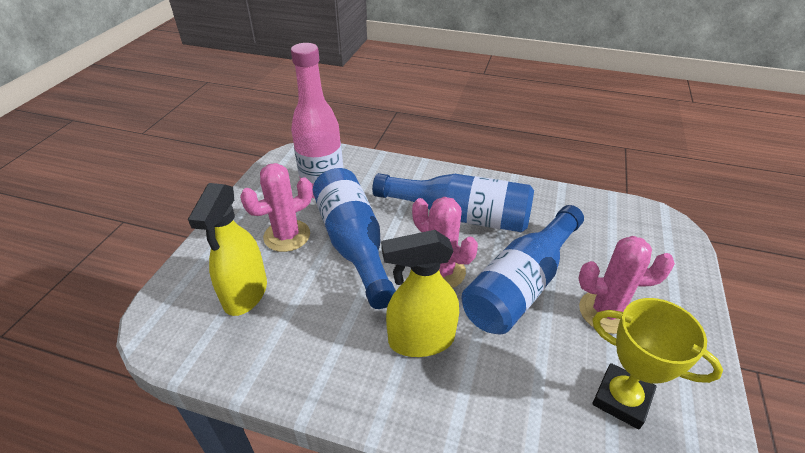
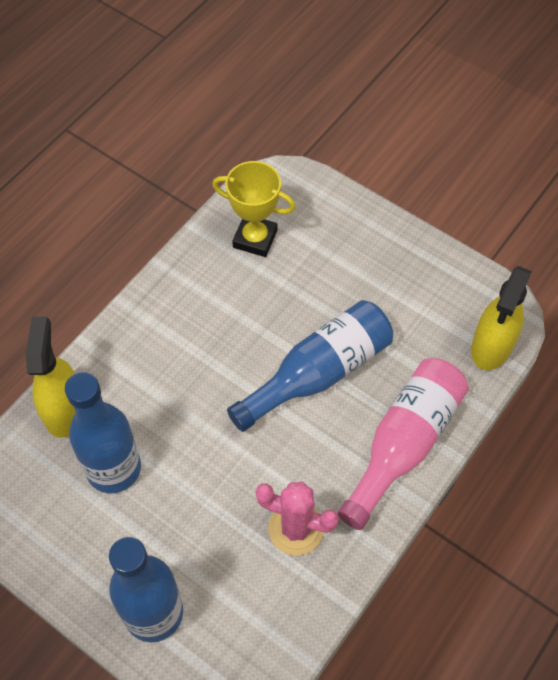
pink cactus: 3 -> 1

